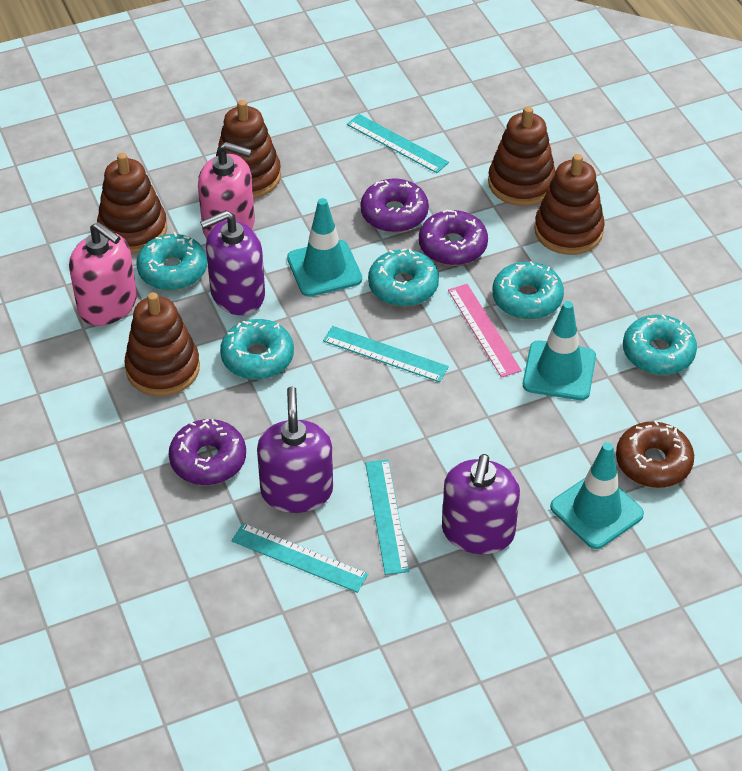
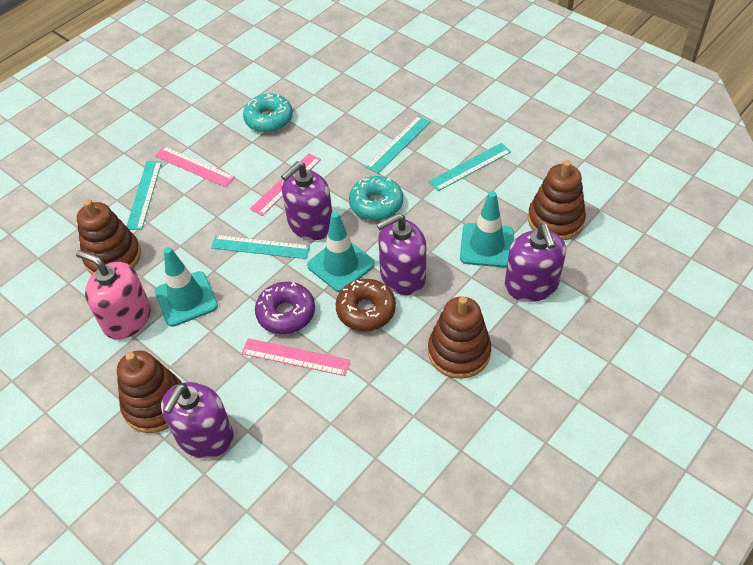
brown stacking toy: 5 -> 4
pink ruler: 1 -> 3
pink soap dispenser: 2 -> 1
purple donut: 3 -> 1
purple soap dispenser: 3 -> 4
turquoise donut: 5 -> 2

